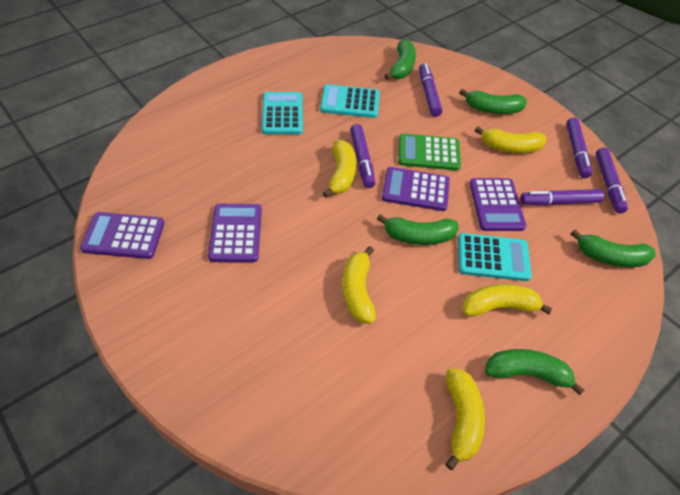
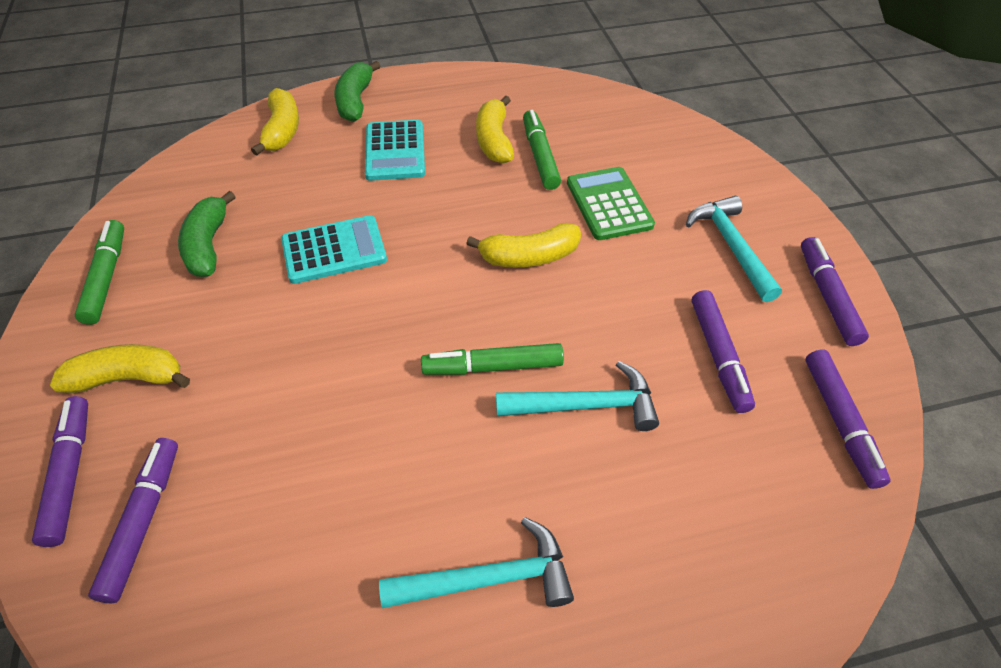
green banana: 5 -> 2
green marker: 0 -> 3
purple calculator: 4 -> 0
turquoise calculator: 3 -> 2
turquoise hammer: 0 -> 3
yellow banana: 5 -> 4

